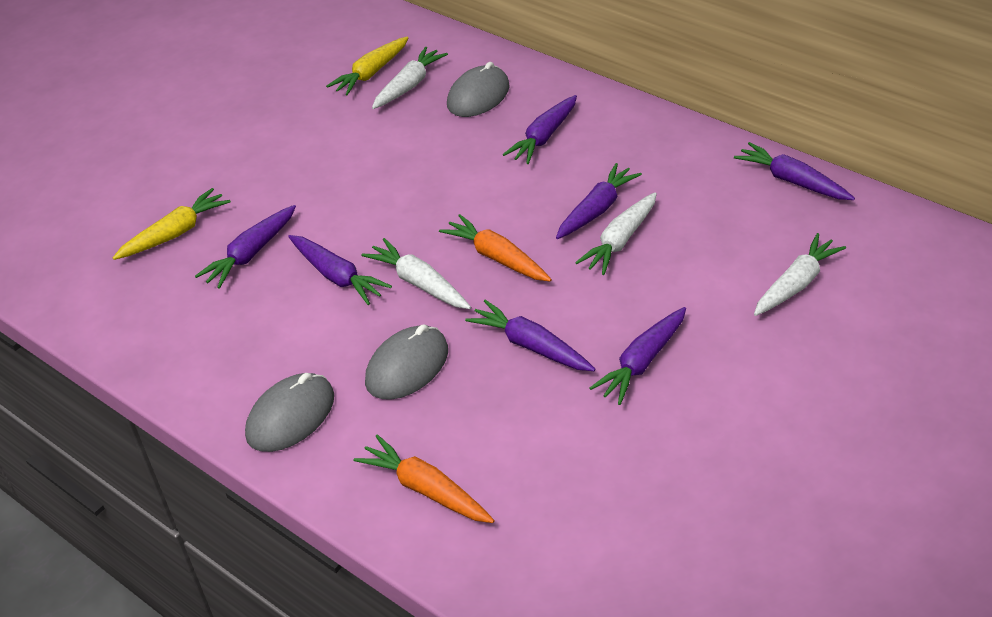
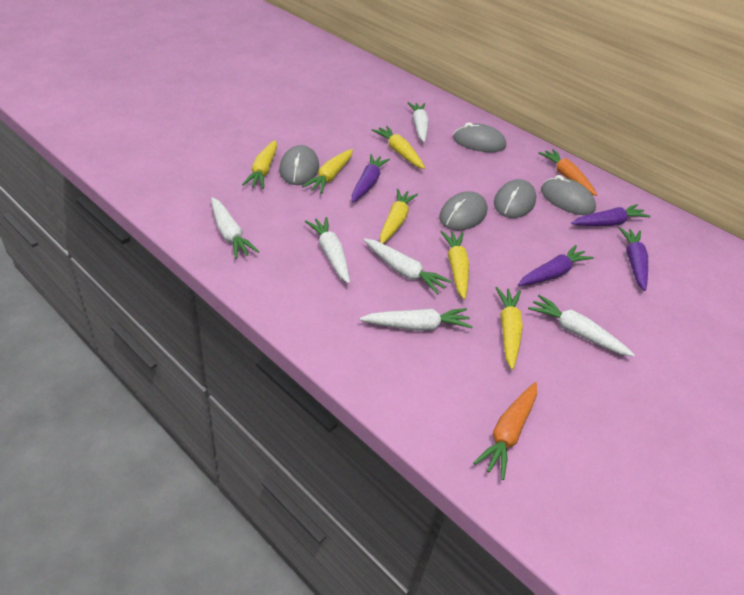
grey mouse: 3 -> 5
purple carrot: 7 -> 4
white carrot: 4 -> 6
yellow carrot: 2 -> 6

